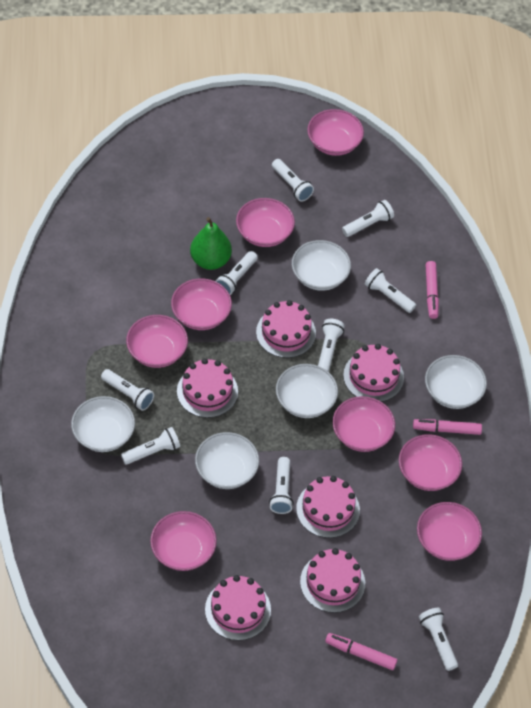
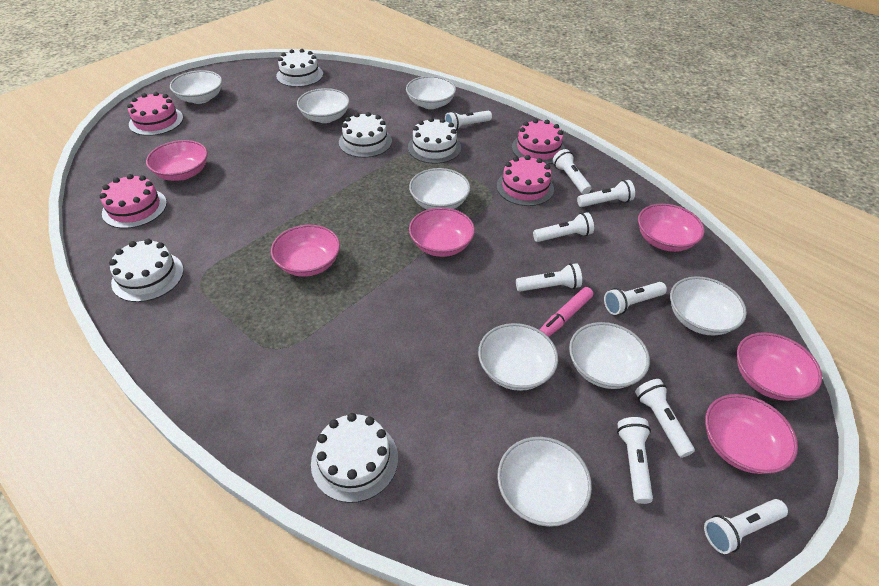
green pear: 1 -> 0
pink bowl: 8 -> 6
pink cake: 6 -> 4
pink marker: 3 -> 1
white bowl: 5 -> 8
white cake: 0 -> 5

